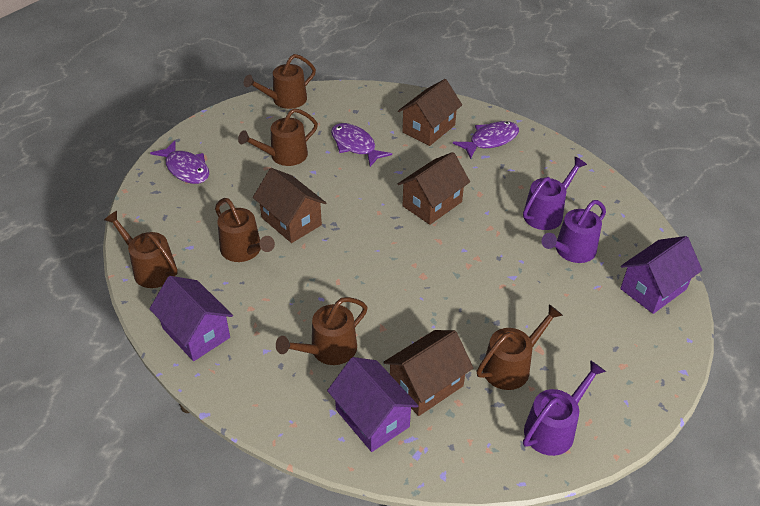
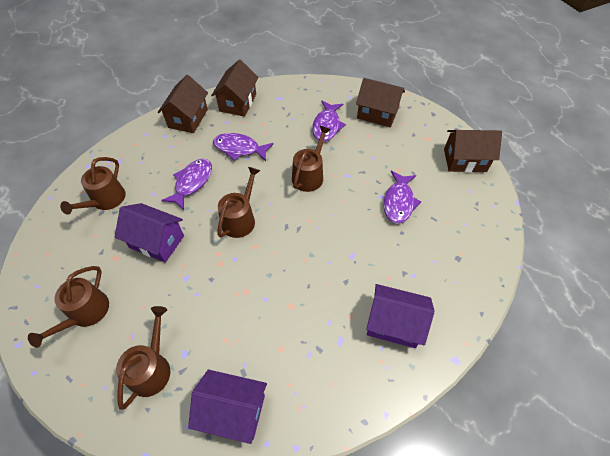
brown watering can: 6 -> 5
purple fish: 3 -> 4
purple watering can: 3 -> 0

